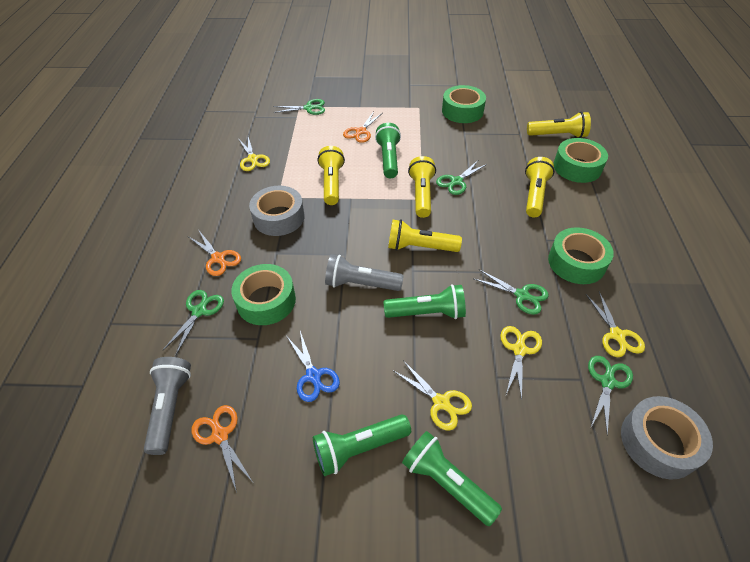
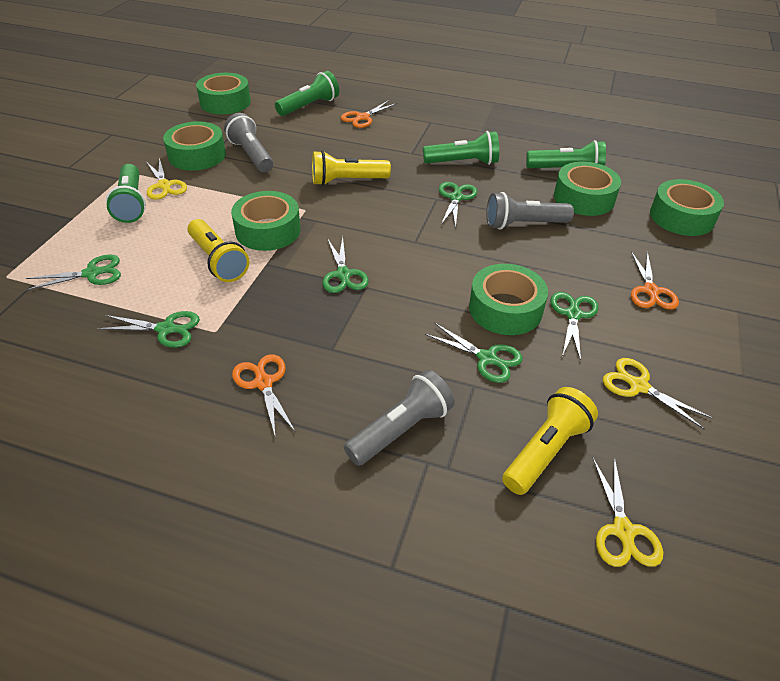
blue scissors: 1 -> 0
green scissors: 5 -> 6
green tape: 4 -> 6
grey flashlight: 2 -> 3
grey tape: 2 -> 0
yellow flashlight: 5 -> 3
yellow scissors: 4 -> 3

